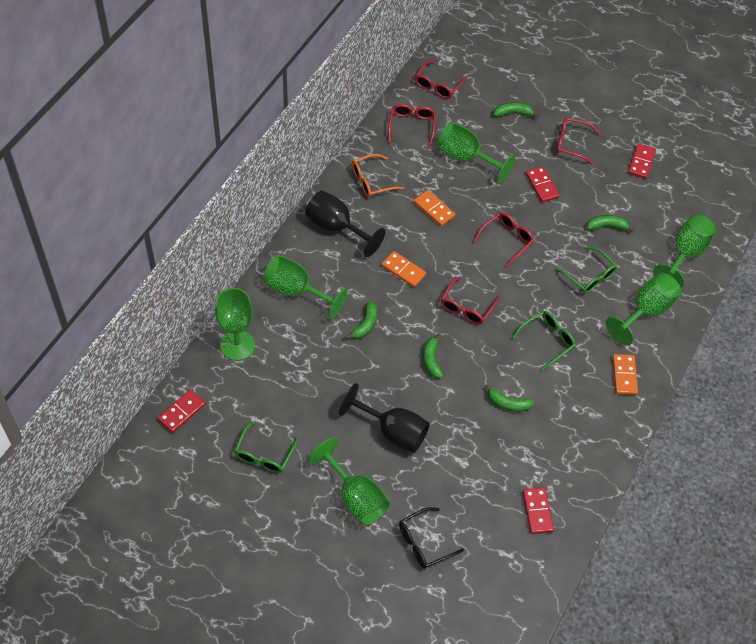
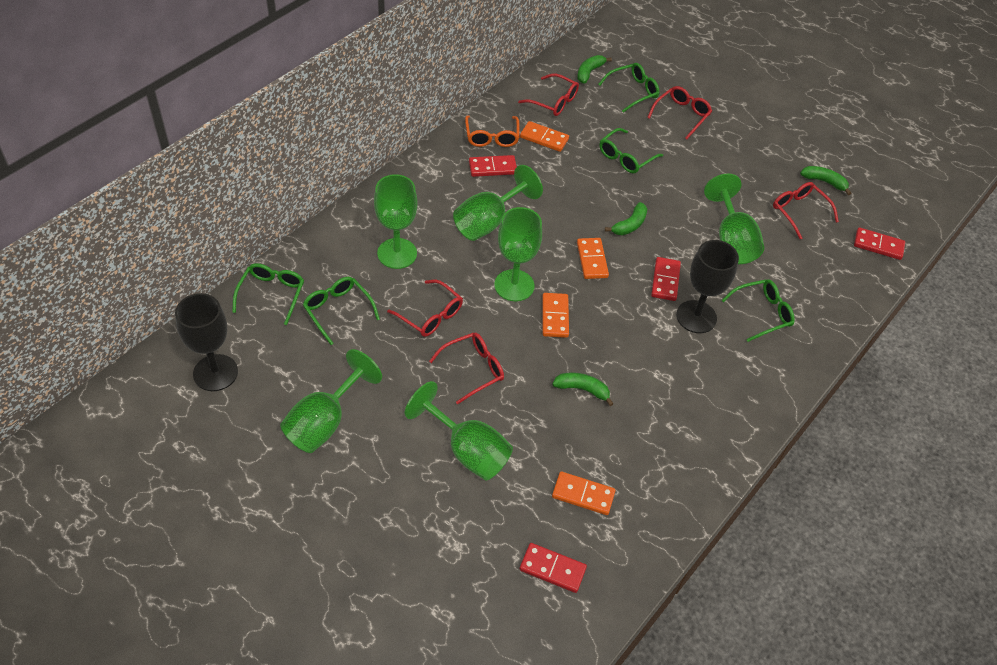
black glasses: 1 -> 0
green banana: 5 -> 4
green glasses: 3 -> 5
orange domino: 3 -> 4

